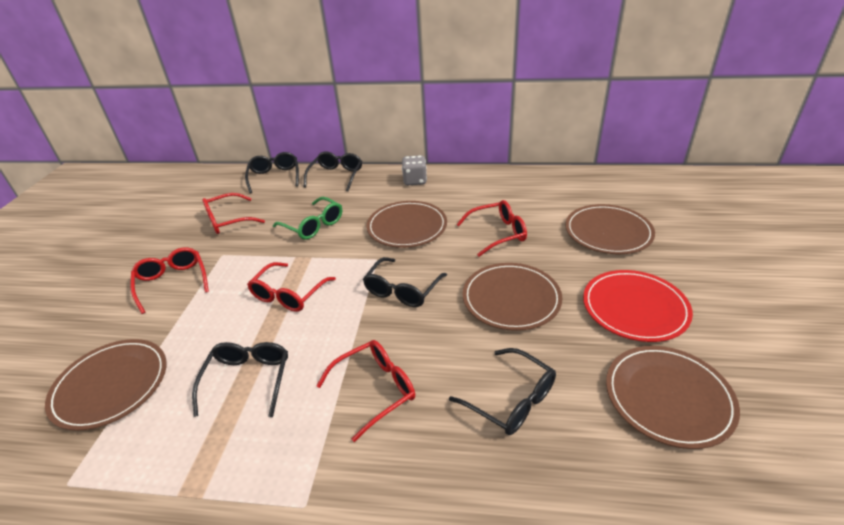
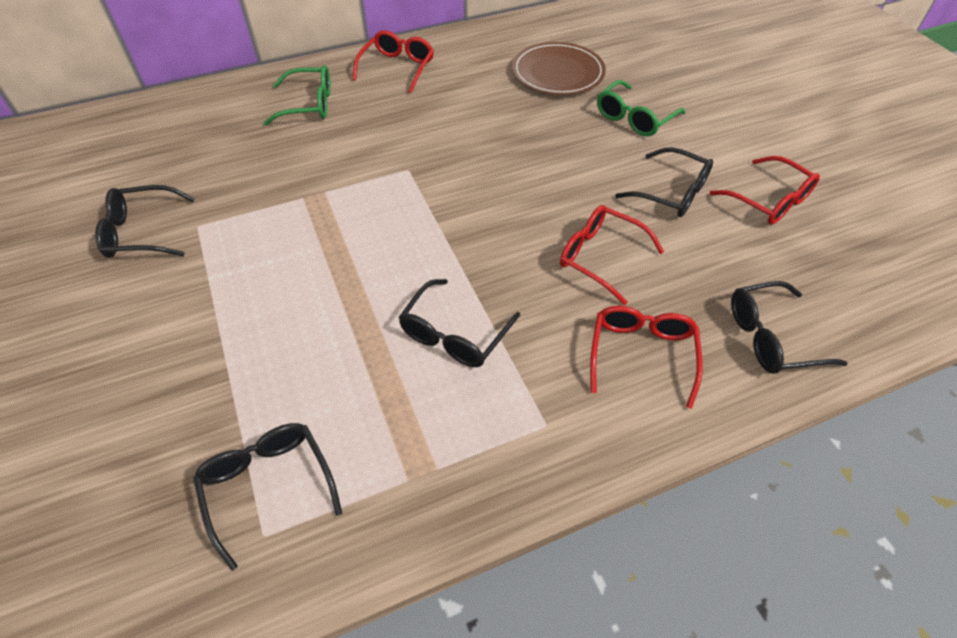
brown plate: 5 -> 1
green glasses: 1 -> 2
grey dice: 1 -> 0
red glasses: 5 -> 4
red plate: 1 -> 0

